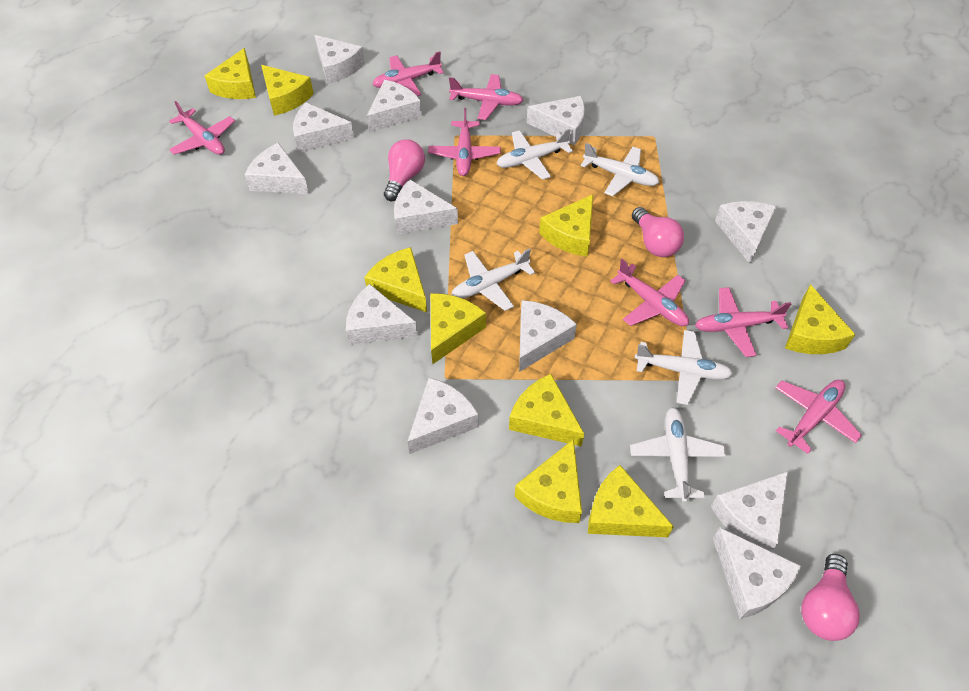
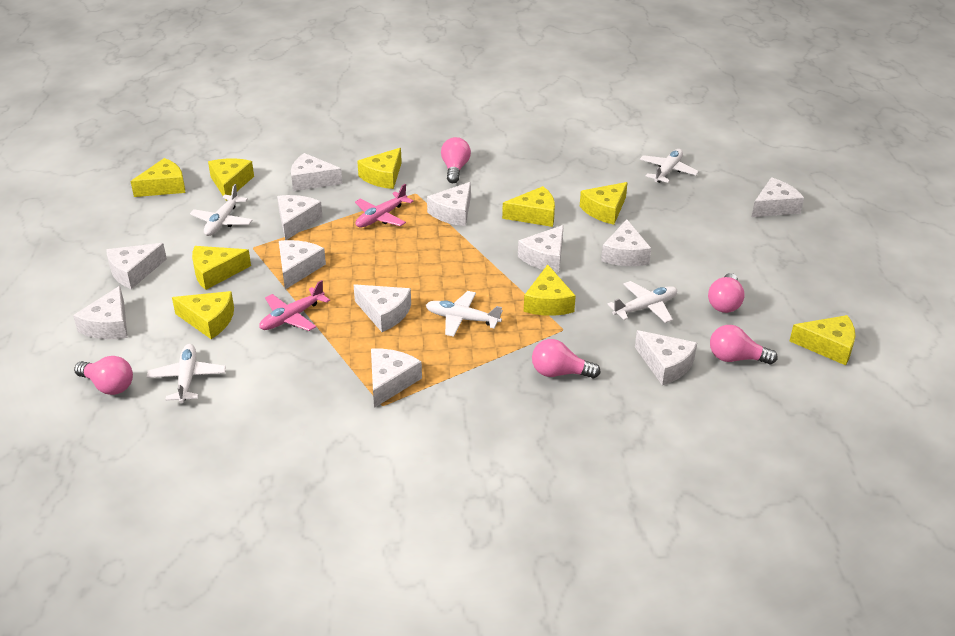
pink light bulb: 3 -> 5
pink plane: 7 -> 2

